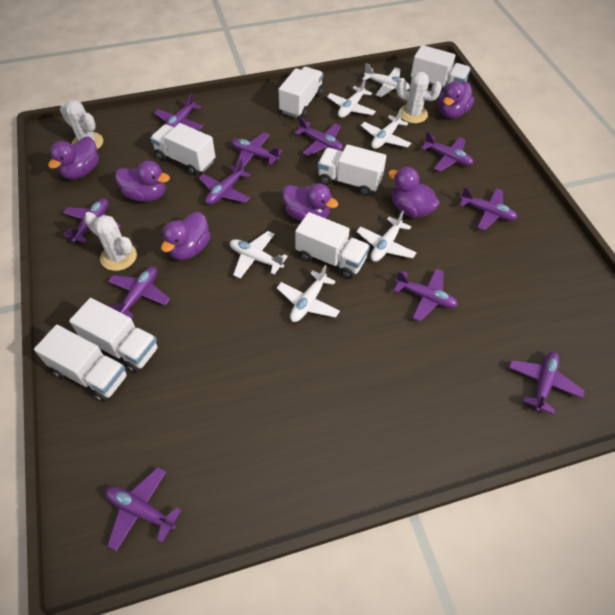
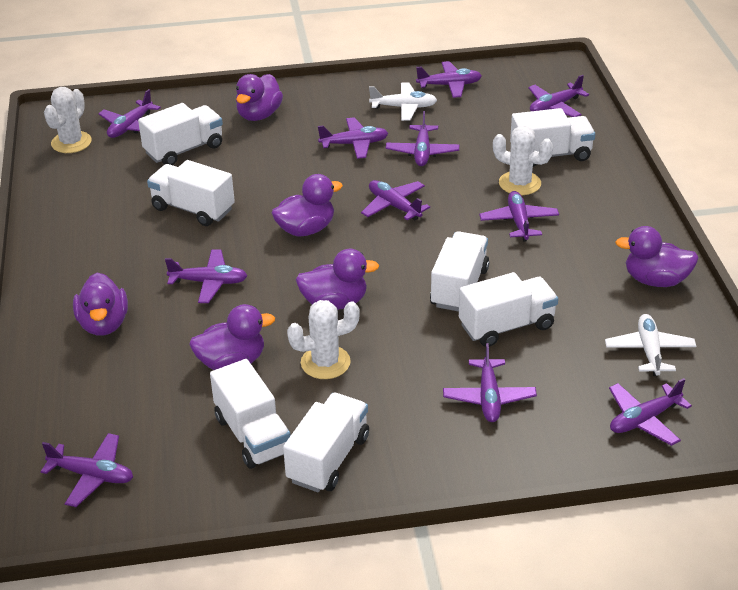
white plane: 6 -> 2

